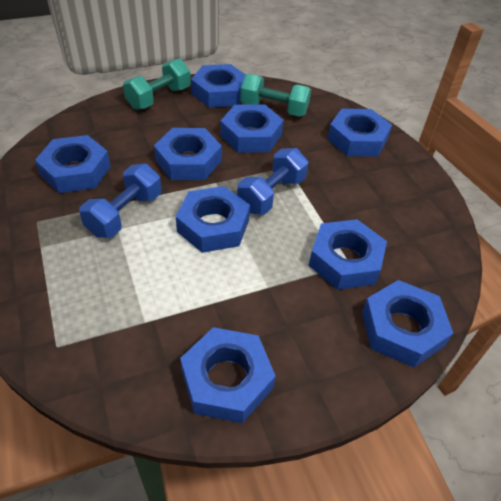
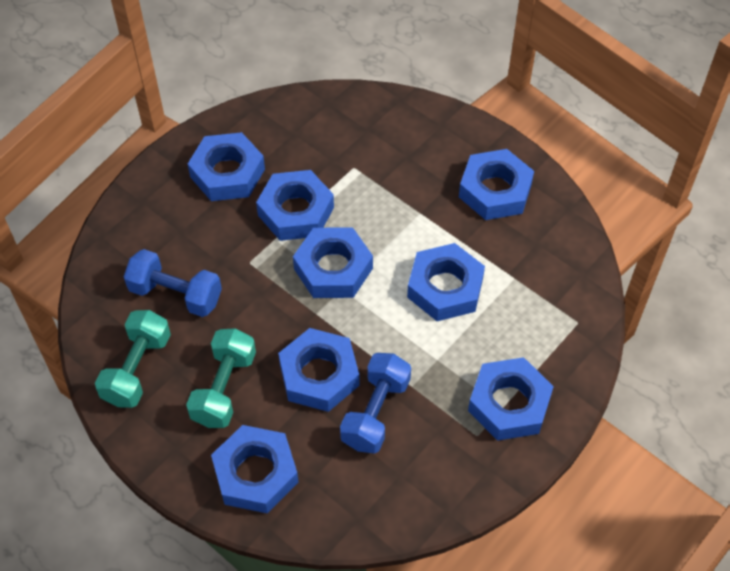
blue nut: 9 -> 8

